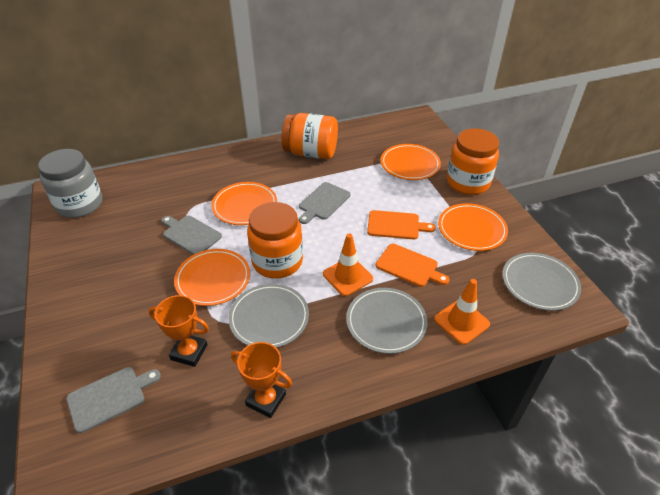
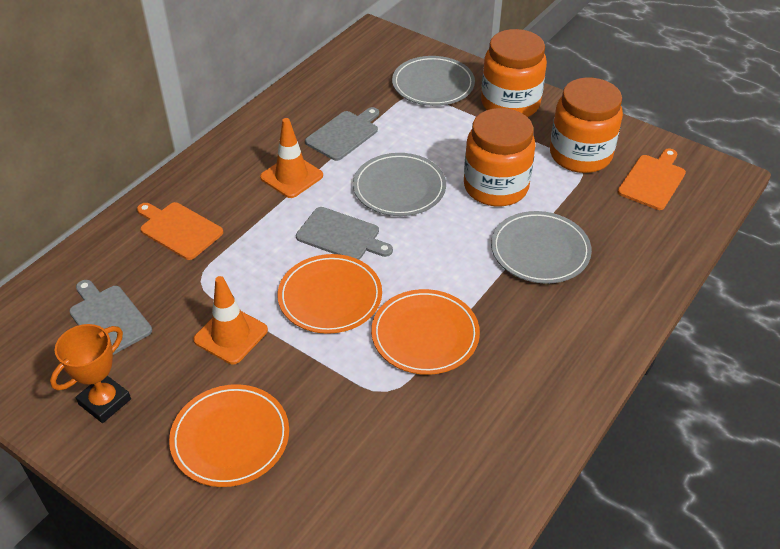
grey jar: 1 -> 0
orange plate: 4 -> 3
orange trophy: 2 -> 1

